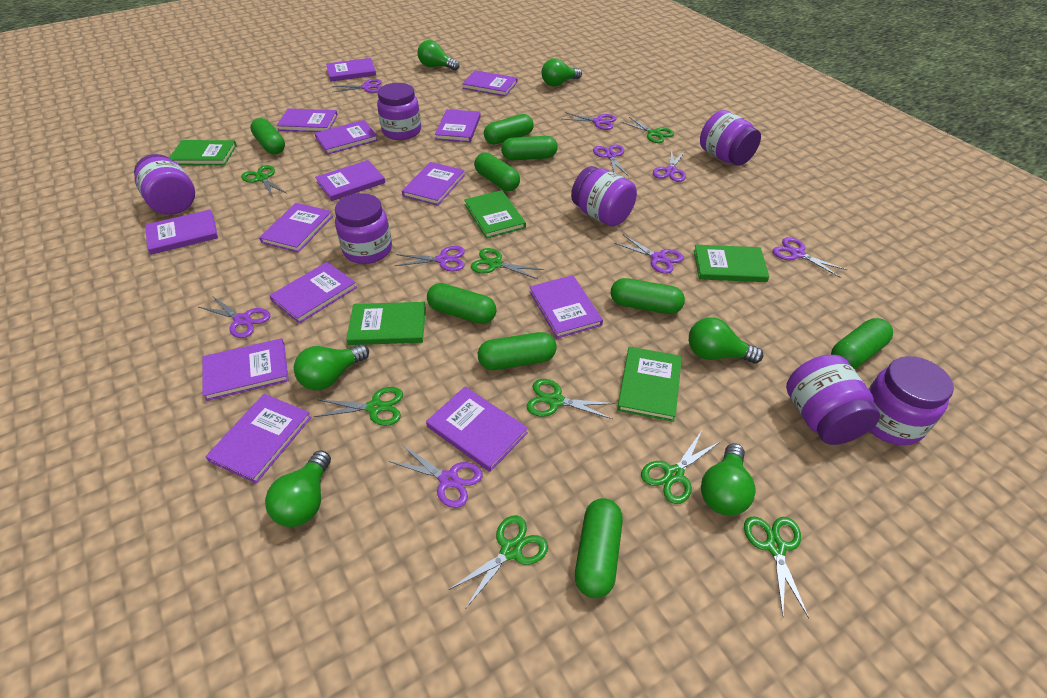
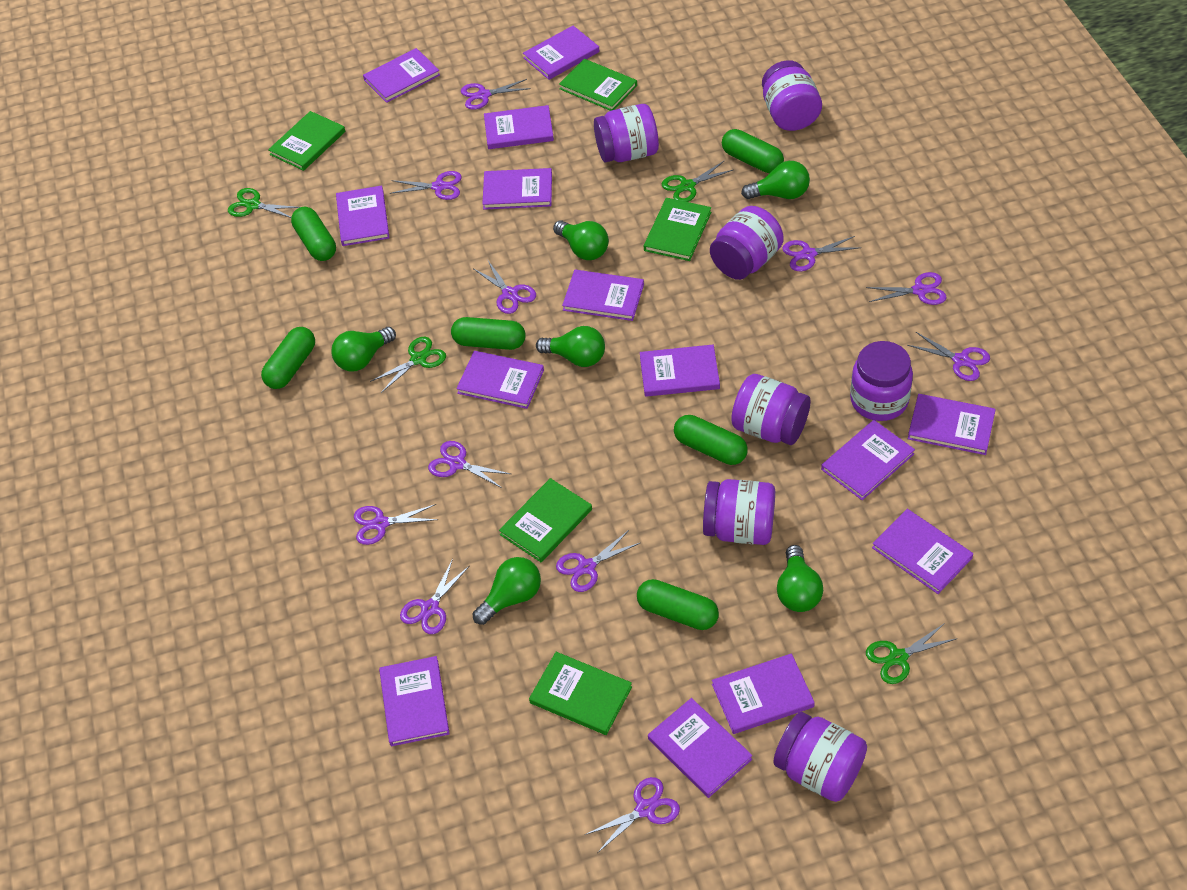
green capsule: 9 -> 6
green scissors: 8 -> 4
purple scissors: 9 -> 11

